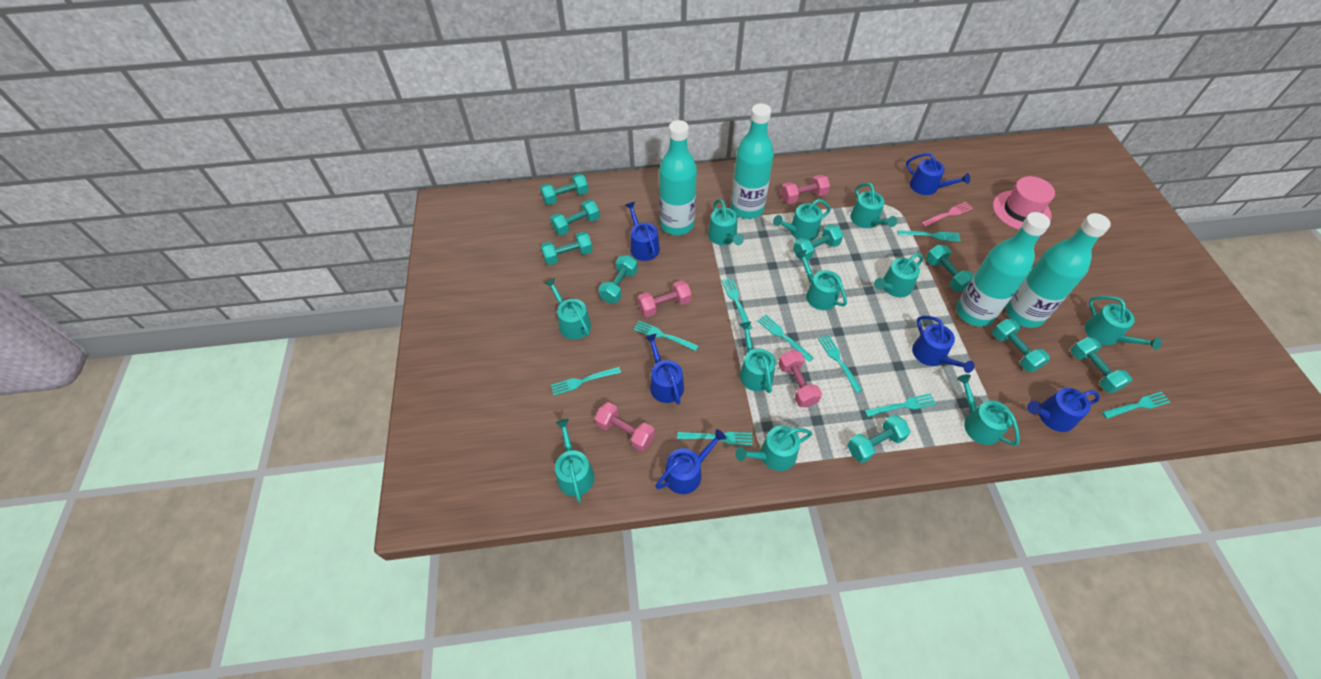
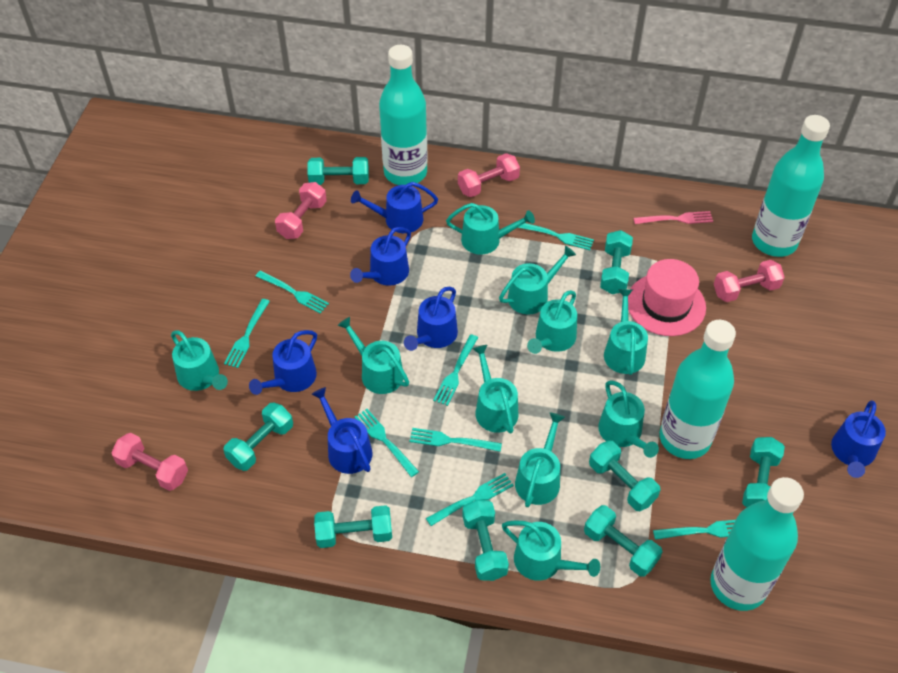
turquoise dumbbell: 9 -> 8
turquoise fork: 9 -> 8
turquoise watering can: 11 -> 10

